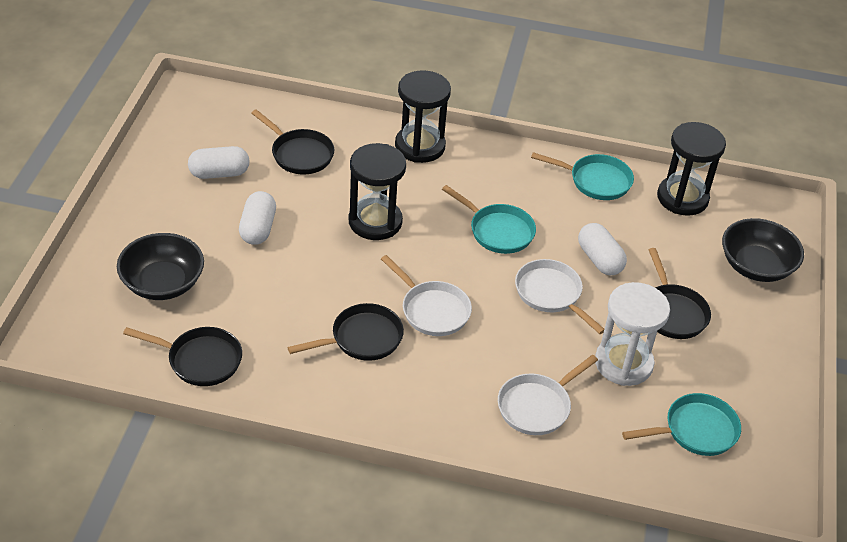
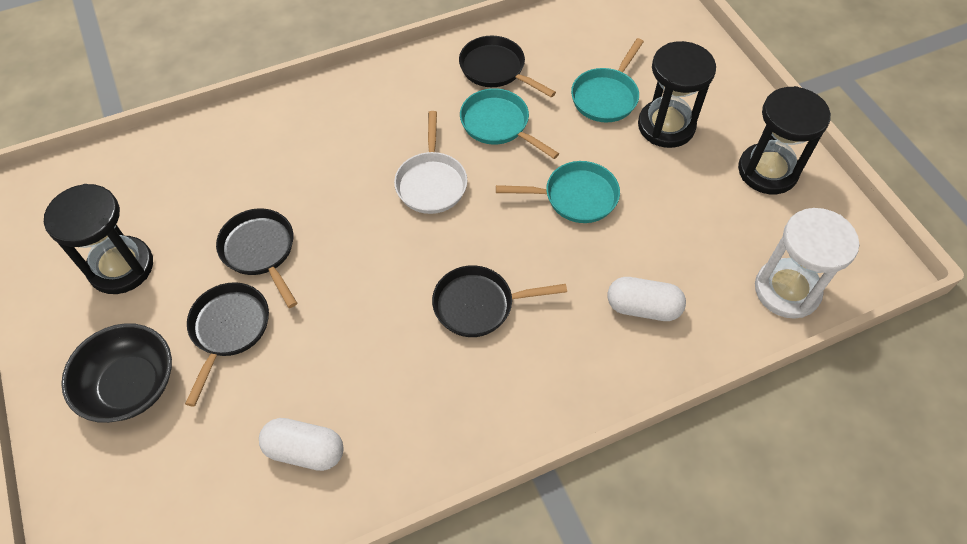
black bowl: 2 -> 1
white capsule: 3 -> 2
white pan: 3 -> 1

